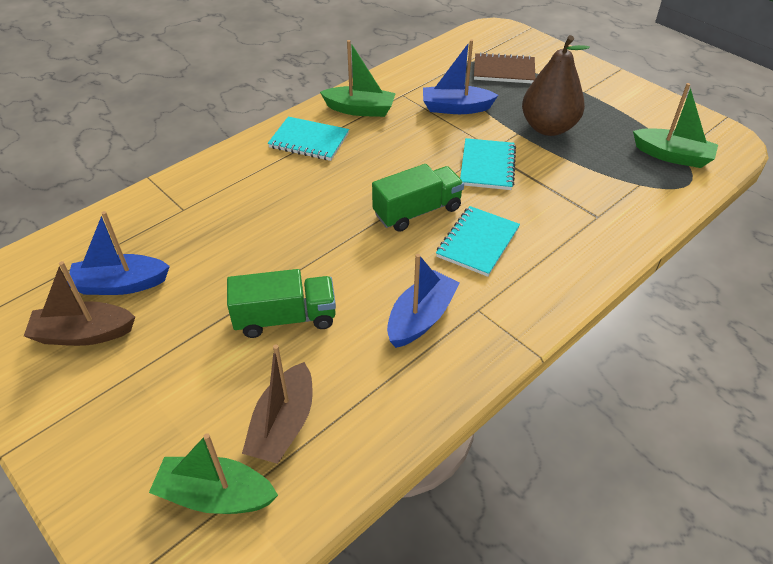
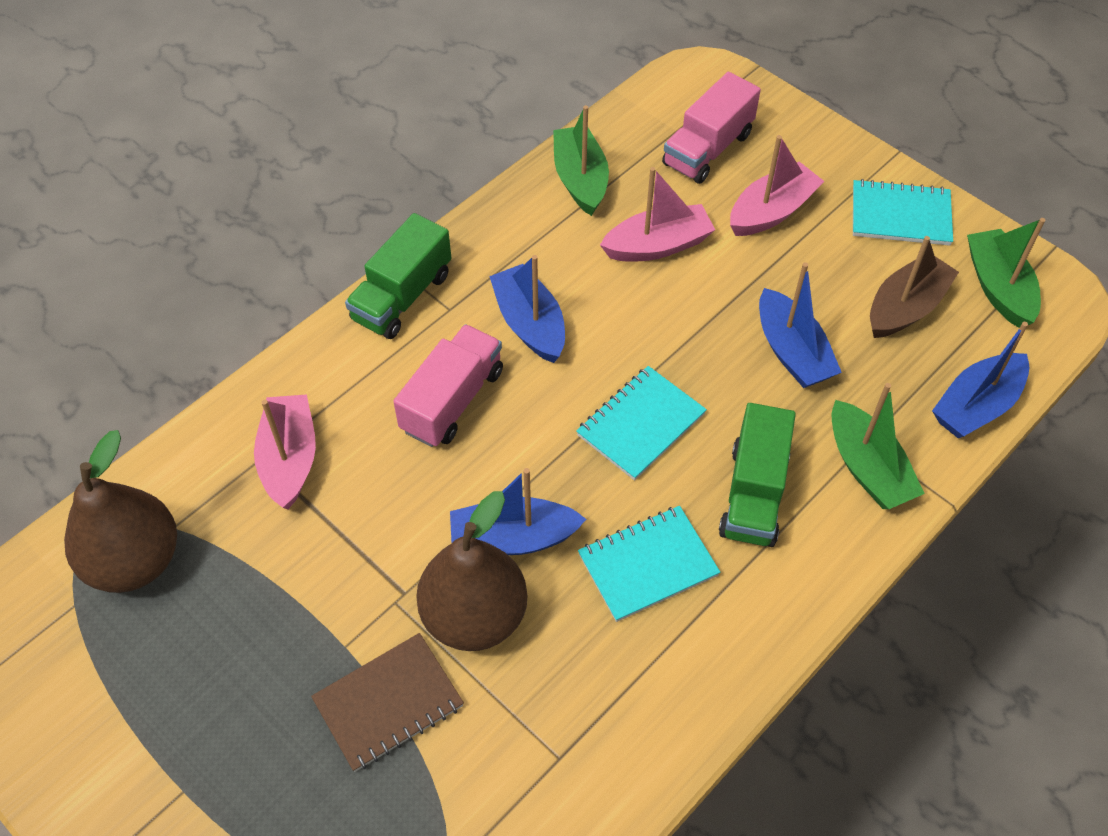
blue boat: 3 -> 4
brown boat: 2 -> 1
brown pear: 1 -> 2
pink boat: 0 -> 3
pink truck: 0 -> 2

